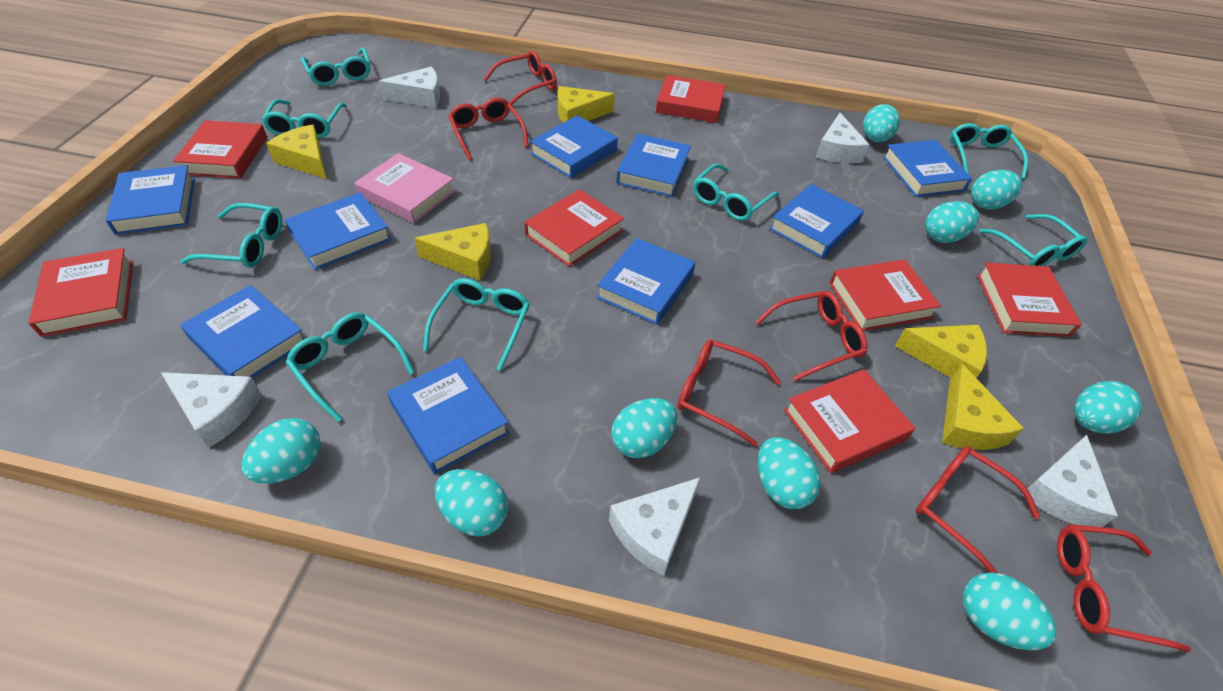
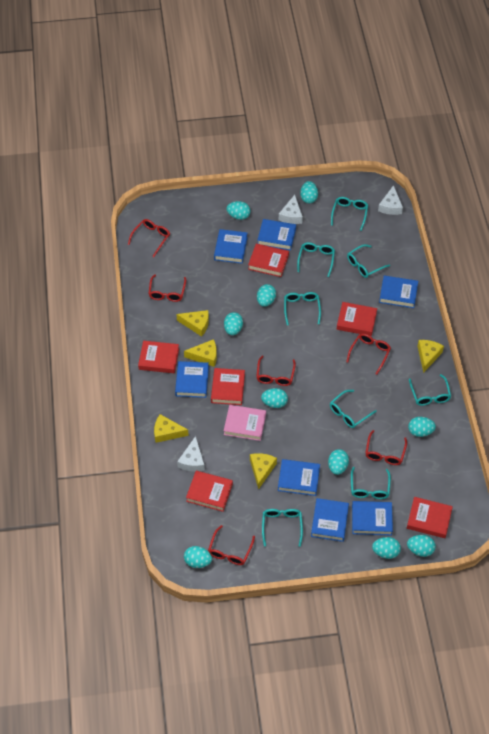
blue book: 9 -> 7
red book: 7 -> 6
turquoise egg: 9 -> 10
white cheese: 5 -> 3

